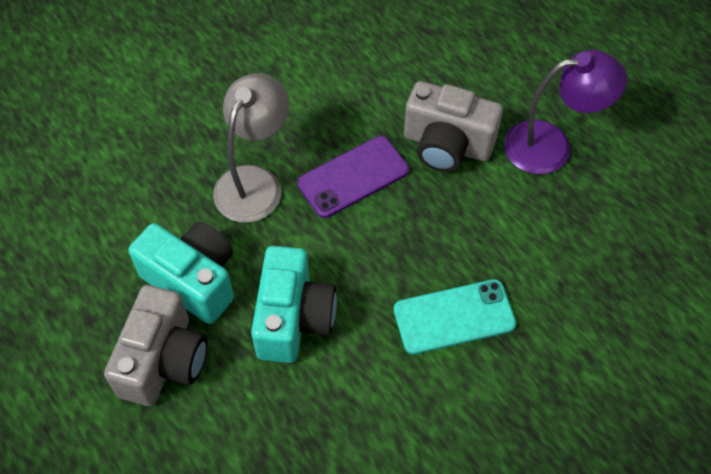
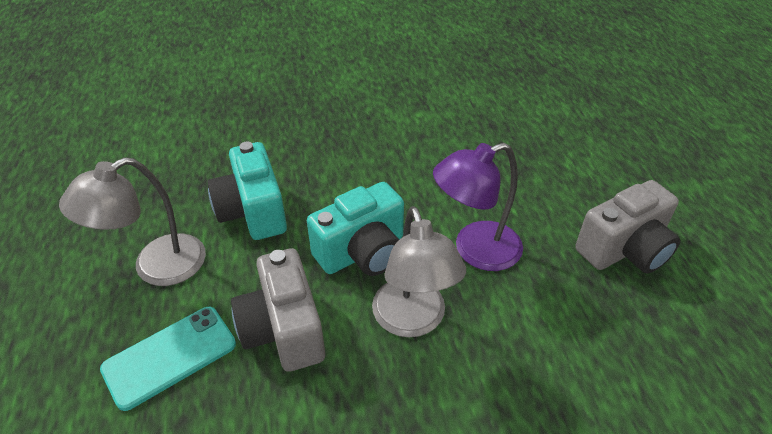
grey lamp: 1 -> 2
purple phone: 1 -> 0

